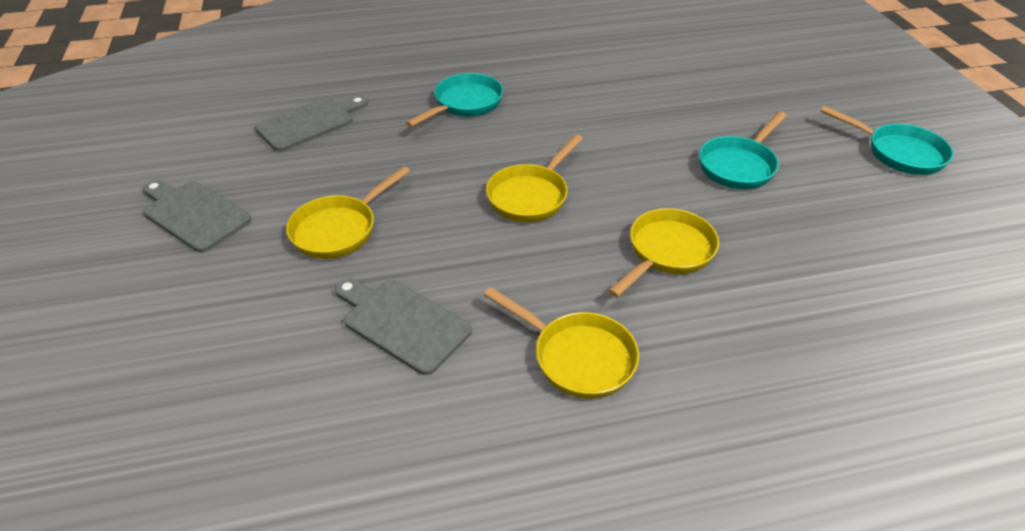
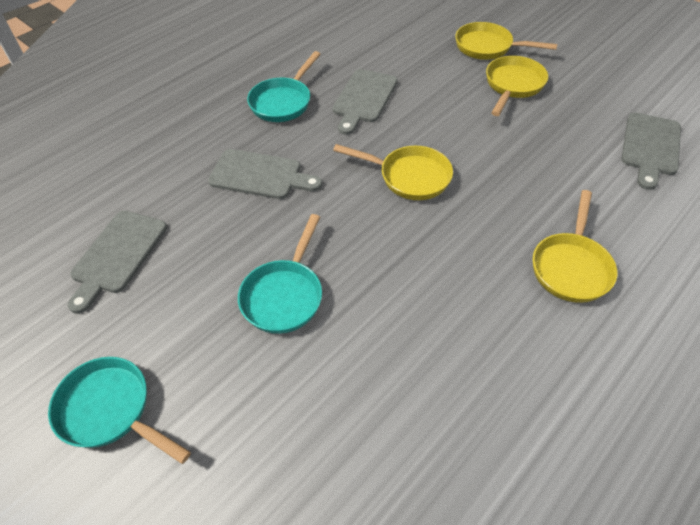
grey cutting board: 3 -> 4

